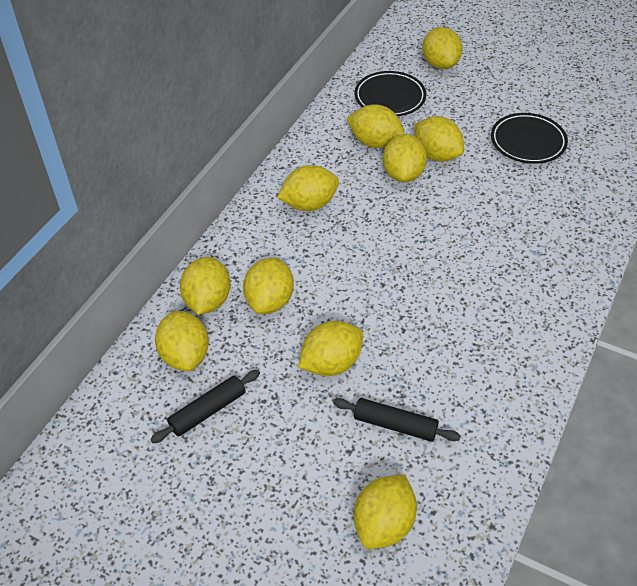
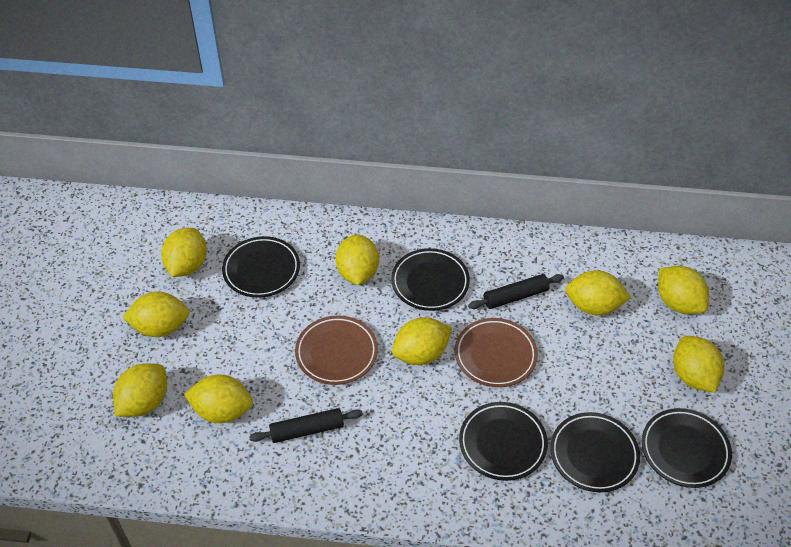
black plate: 2 -> 5
brown plate: 0 -> 2
yellow lemon: 10 -> 9

